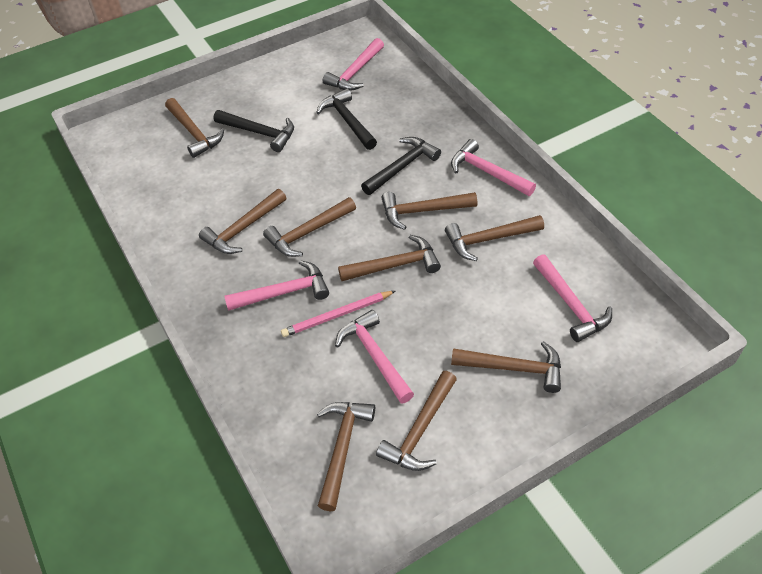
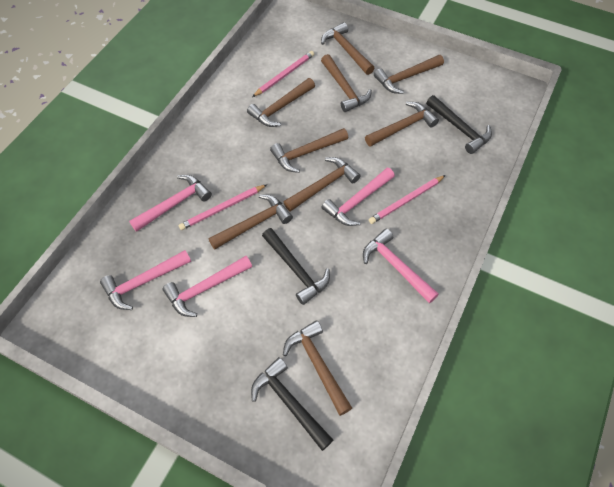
pink pencil: 1 -> 3

